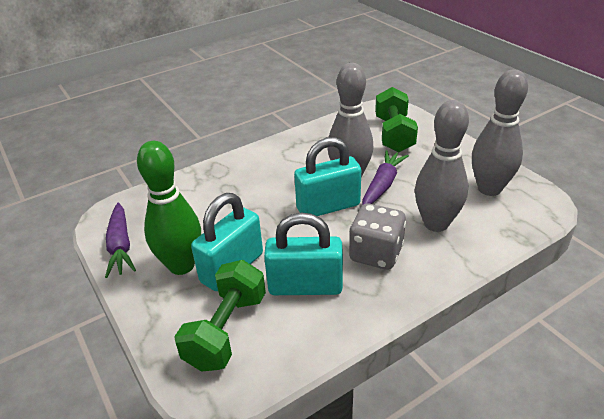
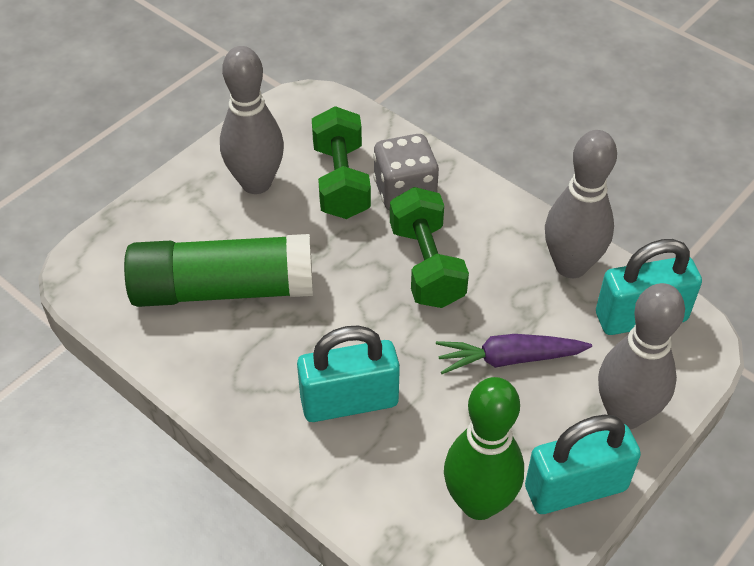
green glue stick: 0 -> 1
purple carrot: 2 -> 1

